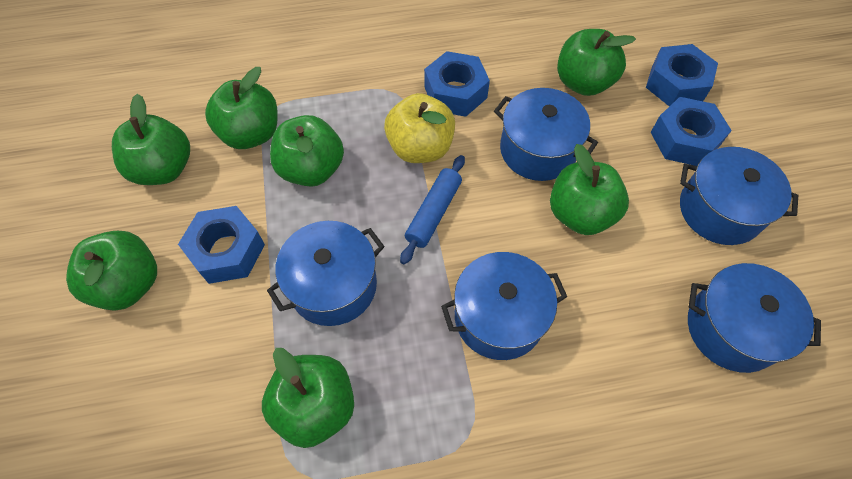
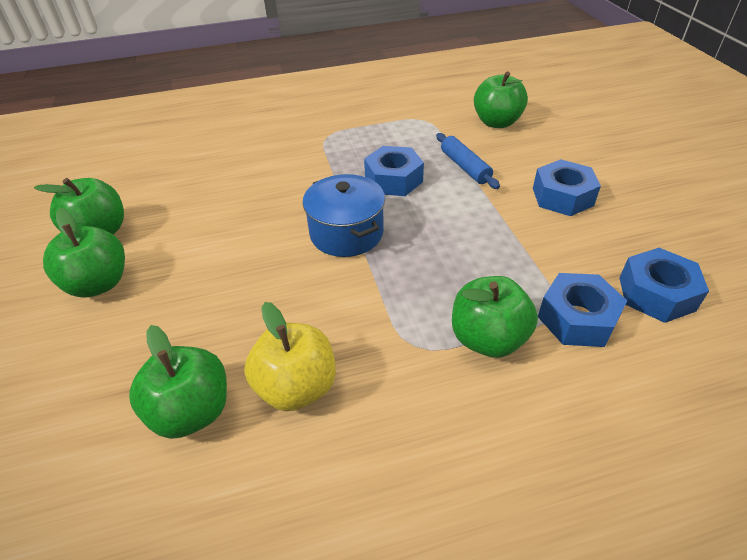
blue pot: 5 -> 1
green apple: 7 -> 5

